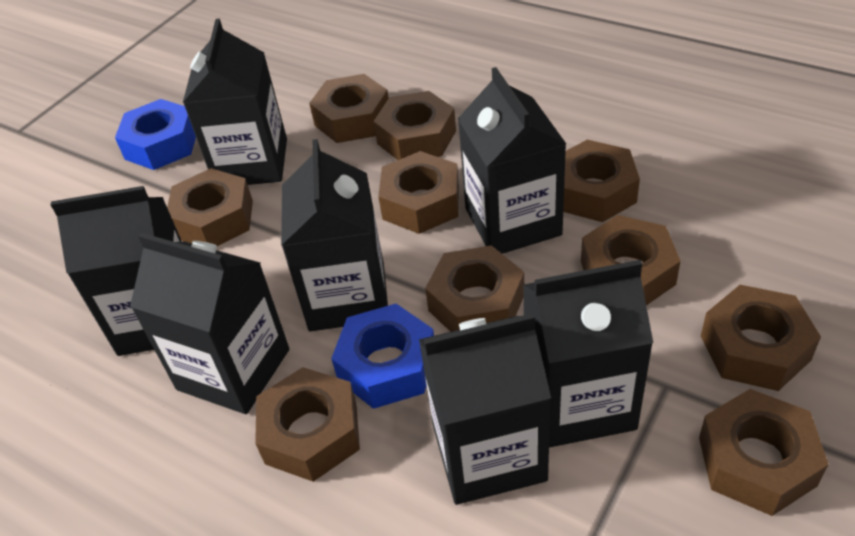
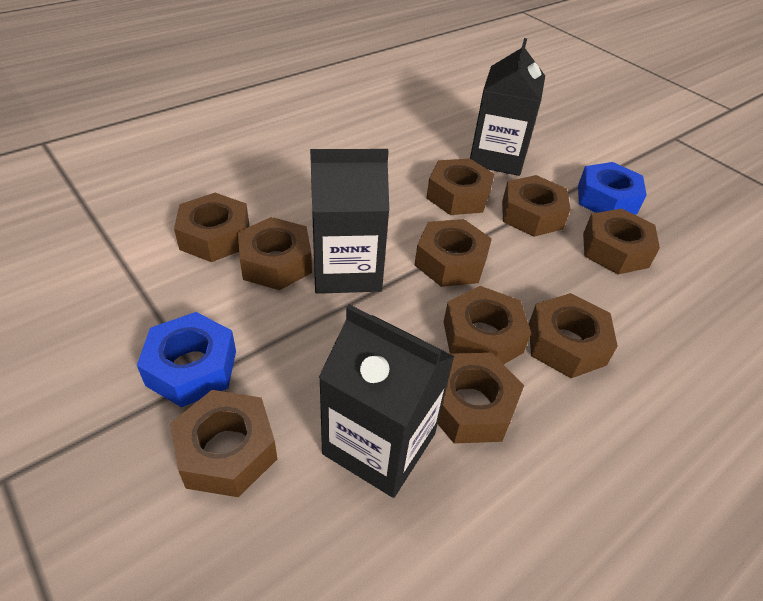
black carton: 7 -> 3

